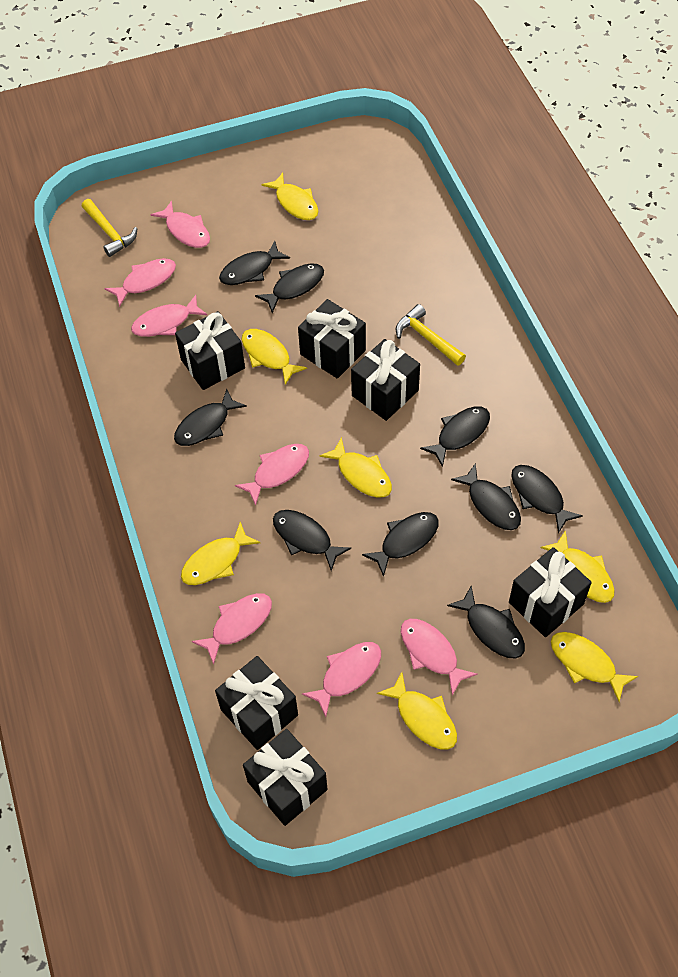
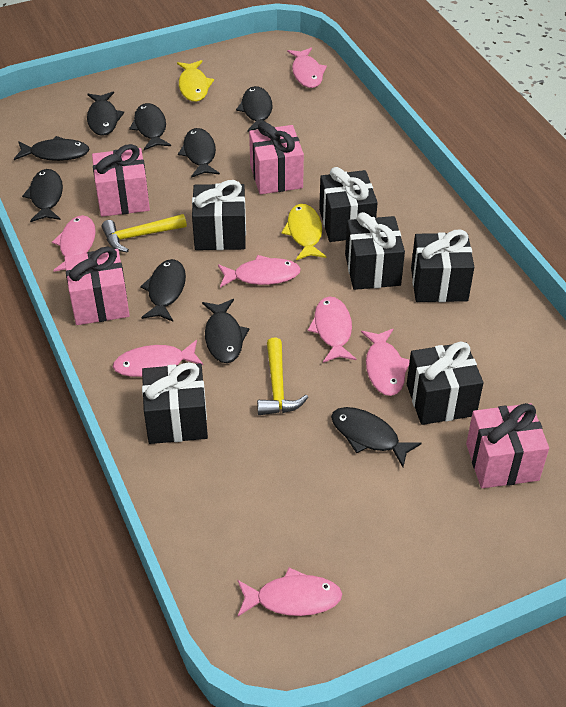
pink gift: 0 -> 4
yellow fish: 7 -> 2

